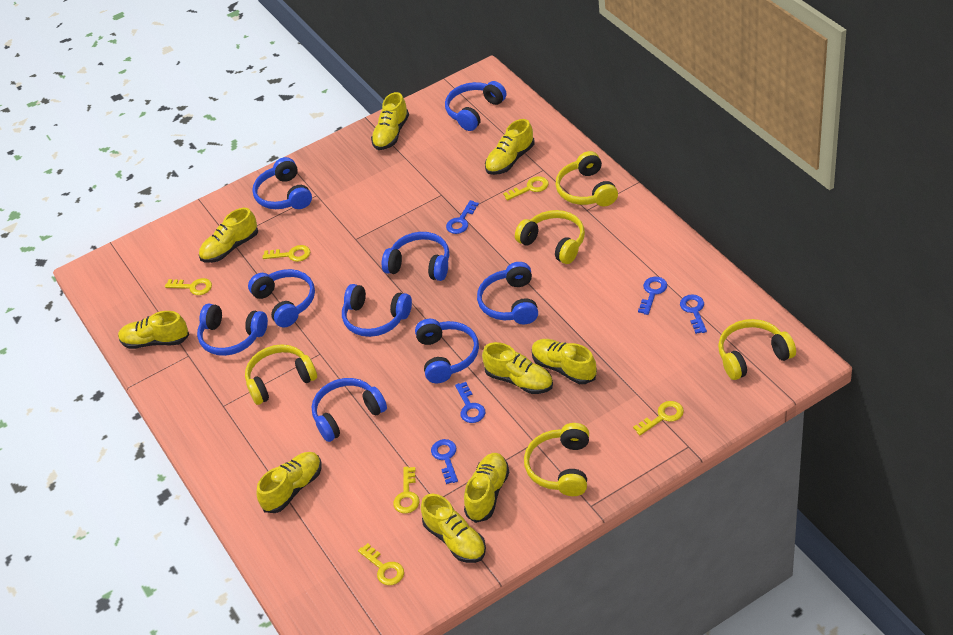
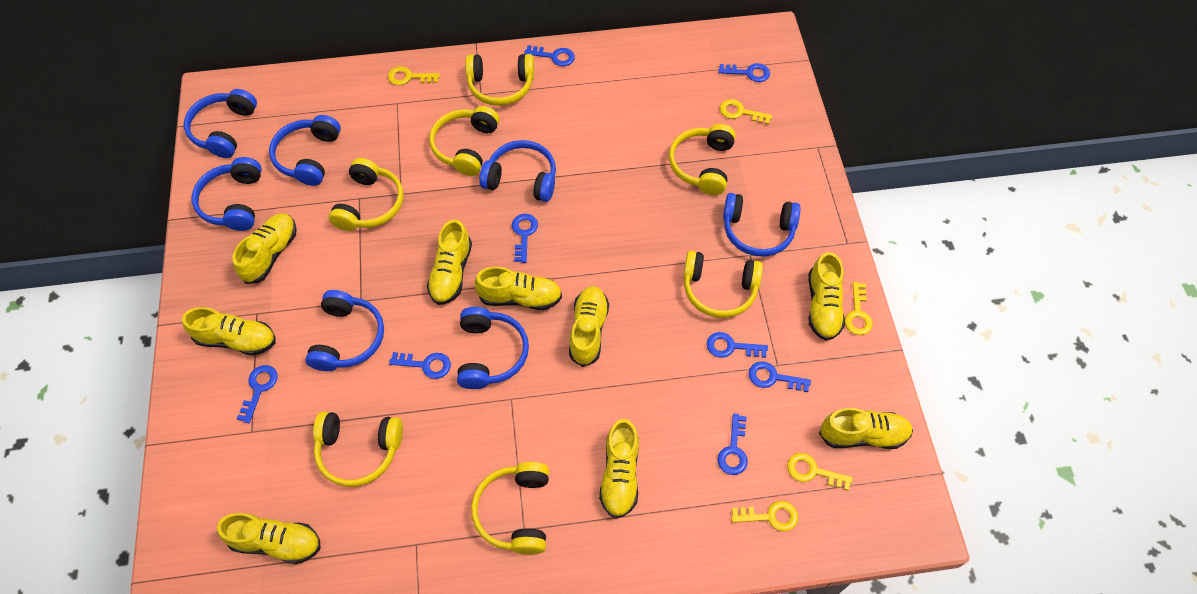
blue headphones: 9 -> 7
blue key: 5 -> 8
yellow headphones: 5 -> 7
yellow key: 6 -> 5

